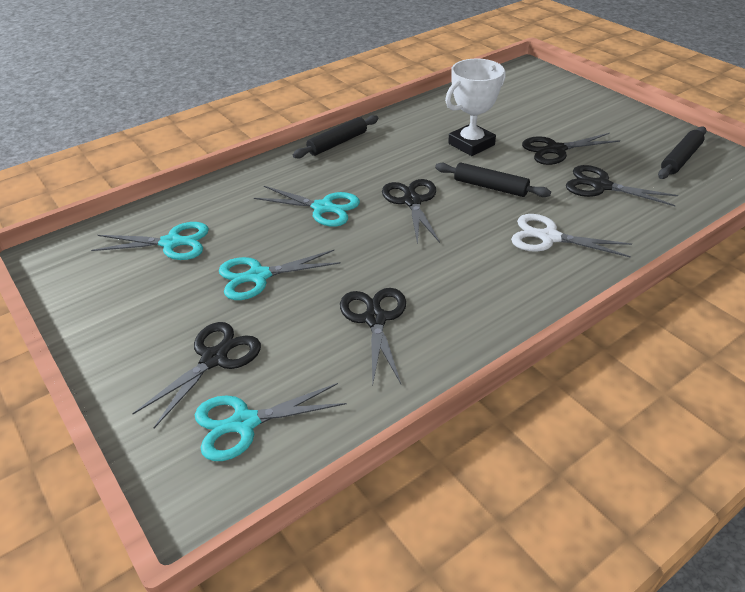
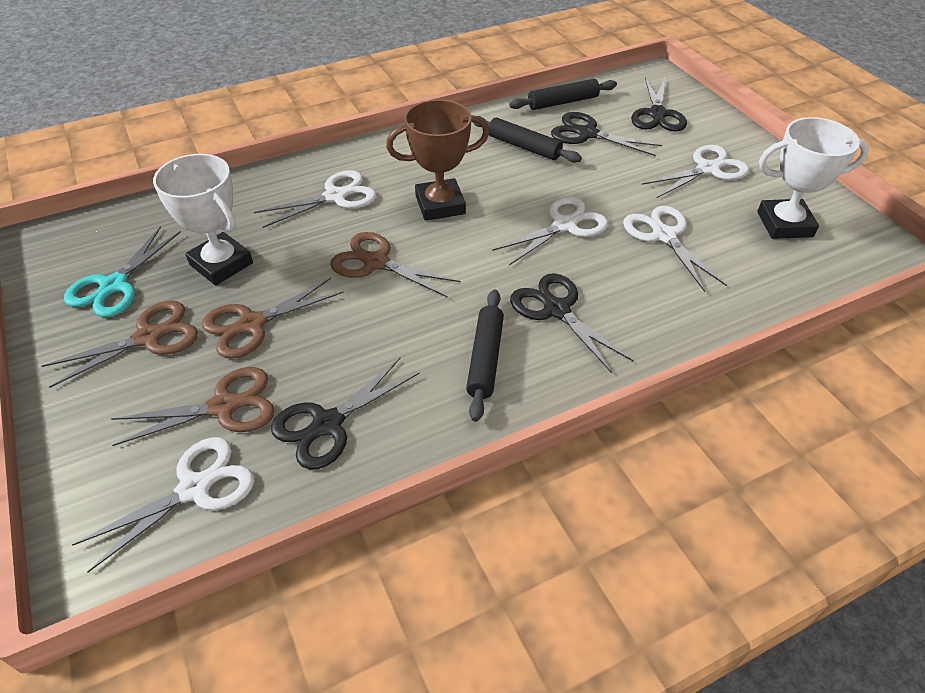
black scissors: 5 -> 4
brown scissors: 0 -> 4
brown trophy: 0 -> 1
turquoise scissors: 4 -> 1
white scissors: 1 -> 5
white trophy: 1 -> 2

